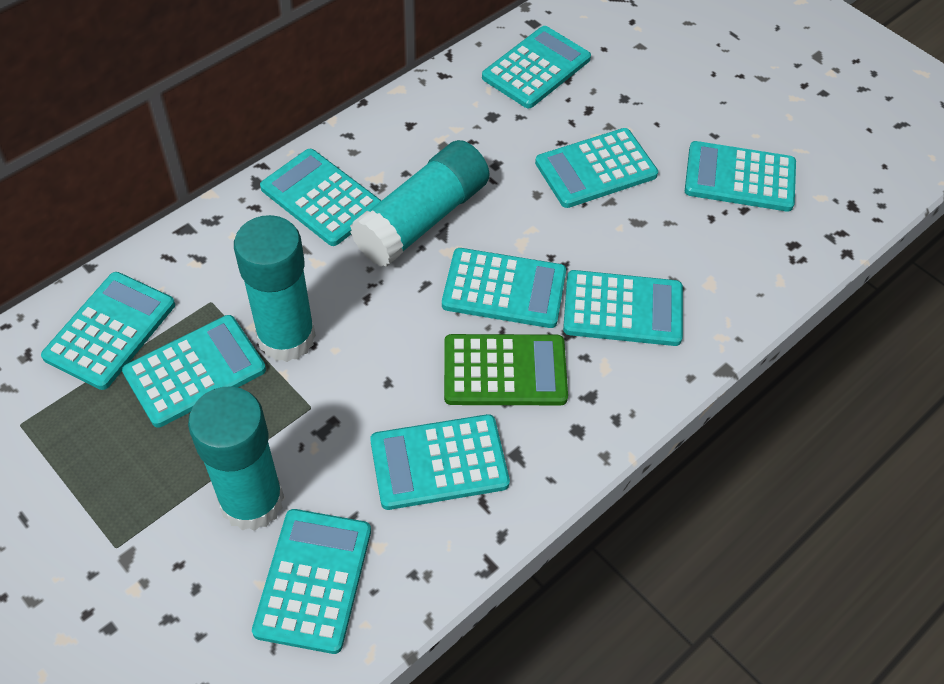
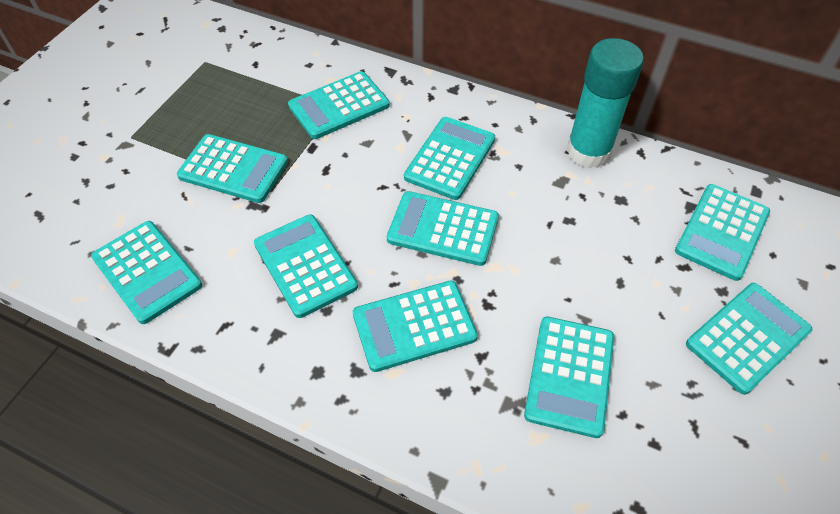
green calculator: 1 -> 0
turquoise glue stick: 3 -> 1

